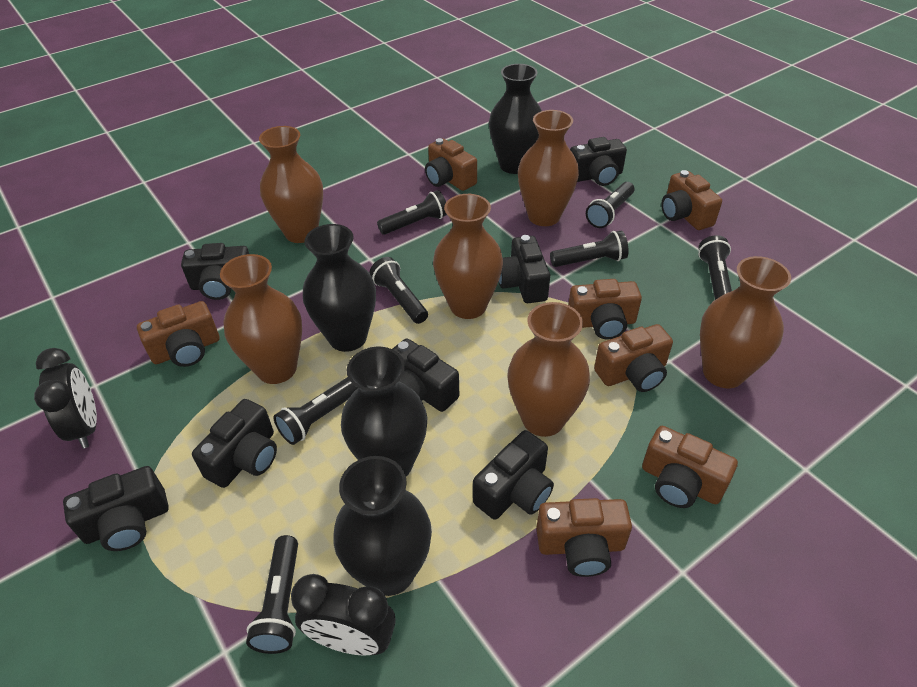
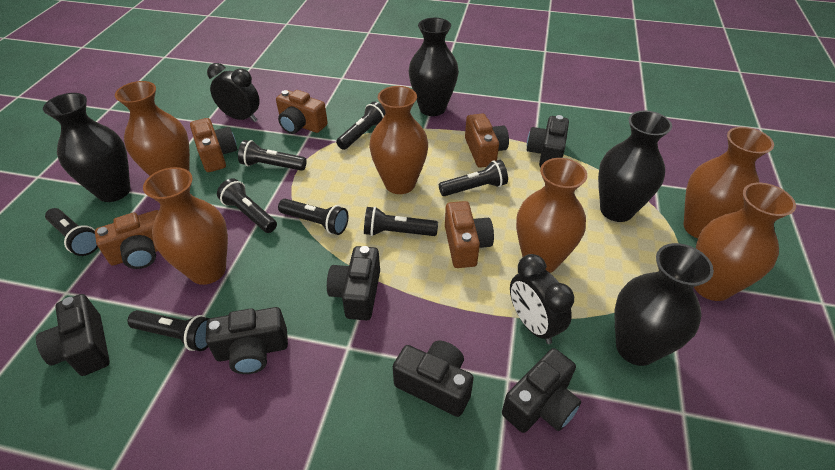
black camera: 7 -> 6
black flashlight: 7 -> 8
brown camera: 7 -> 5

